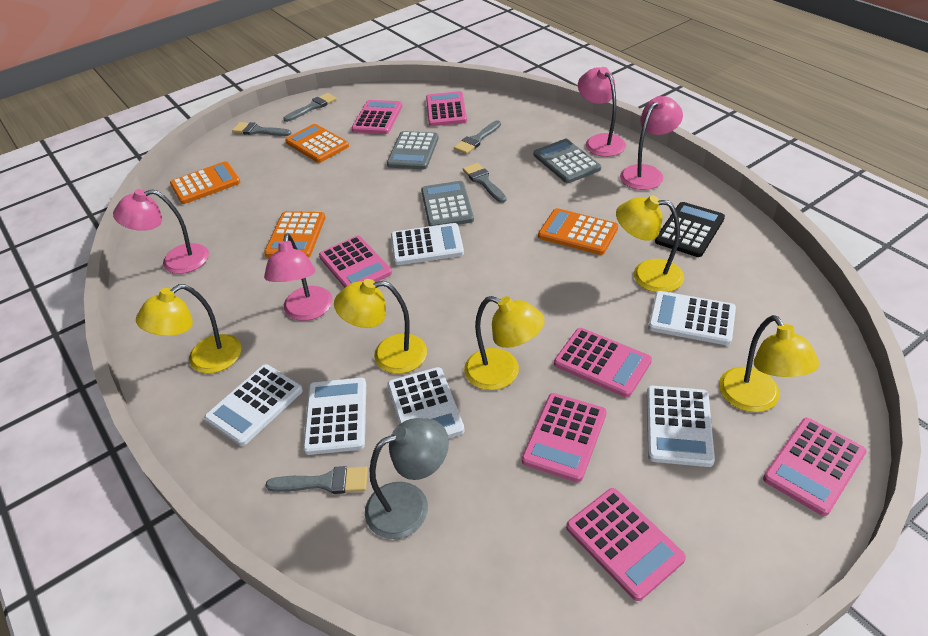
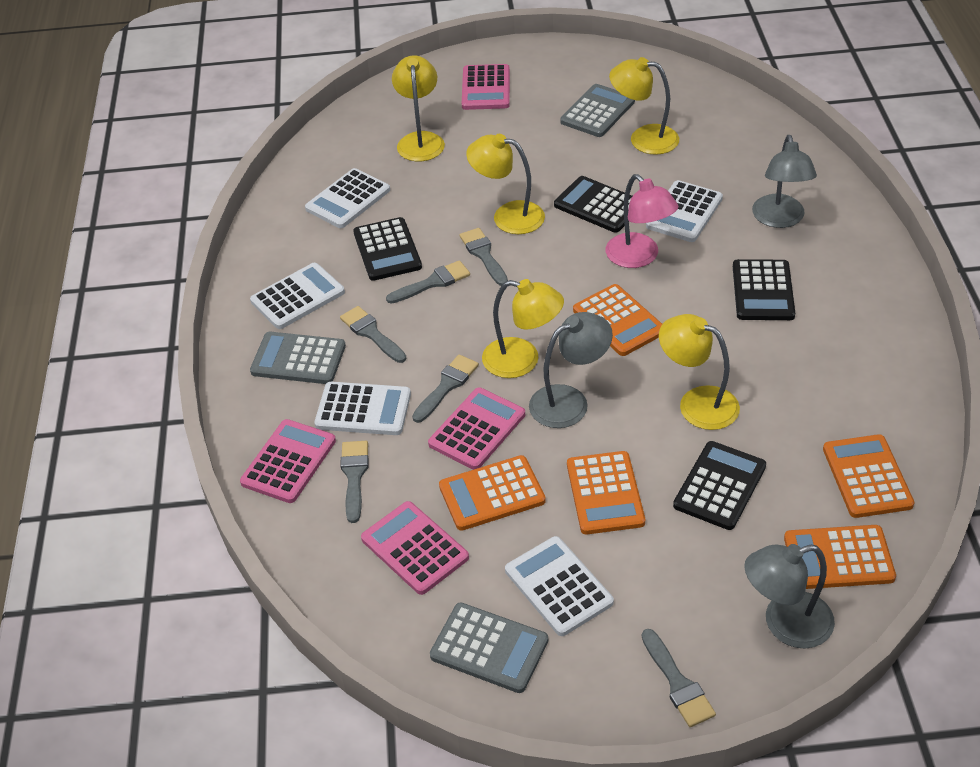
black calculator: 1 -> 4
grey brush: 5 -> 6
grey lamp: 1 -> 3
orange calculator: 4 -> 5
pink calculator: 7 -> 4
pink lamp: 4 -> 1
white calculator: 6 -> 5

